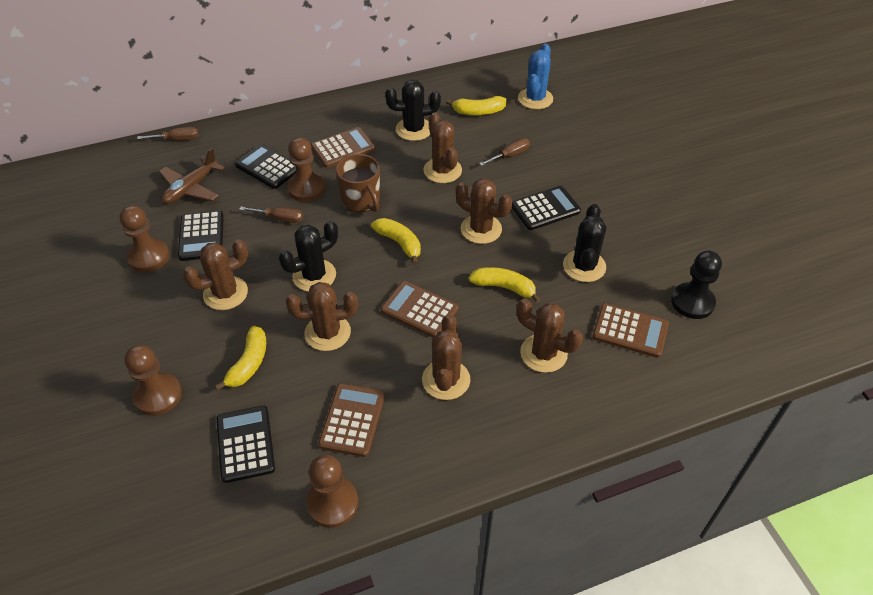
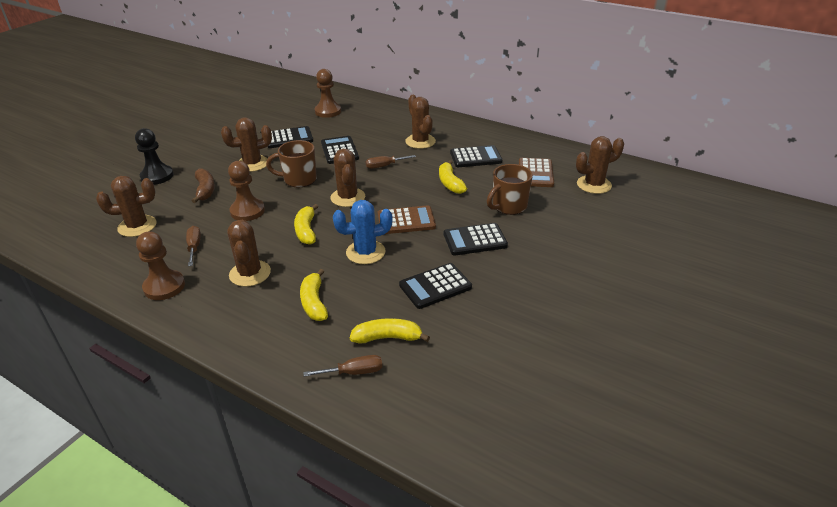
black cactus: 3 -> 0
black calculator: 4 -> 5
brown banana: 0 -> 1
brown calculator: 4 -> 2
brown mug: 1 -> 2
brown pawn: 4 -> 3
brown plane: 1 -> 0

